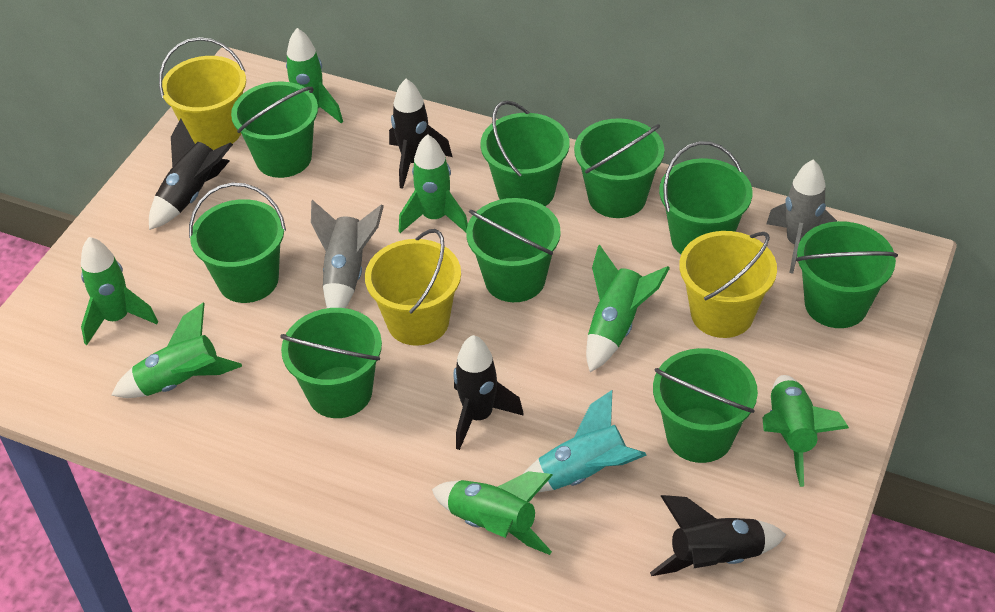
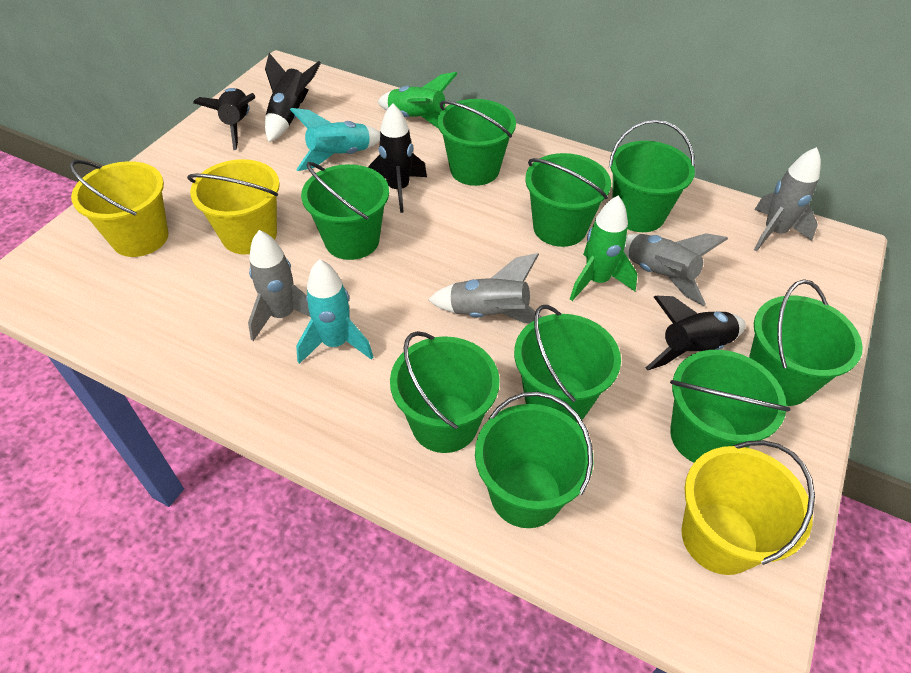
green rocket: 7 -> 2
grey rocket: 2 -> 4
turquoise rocket: 1 -> 2

